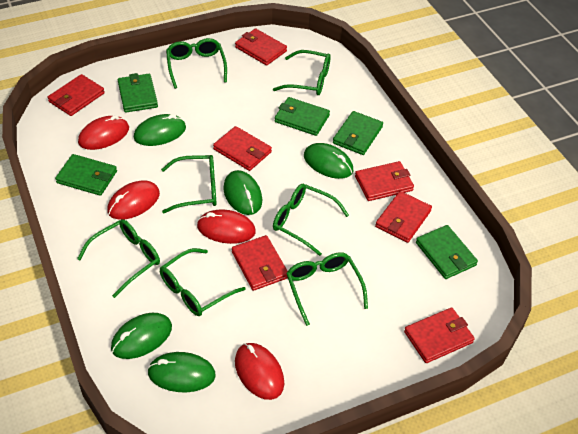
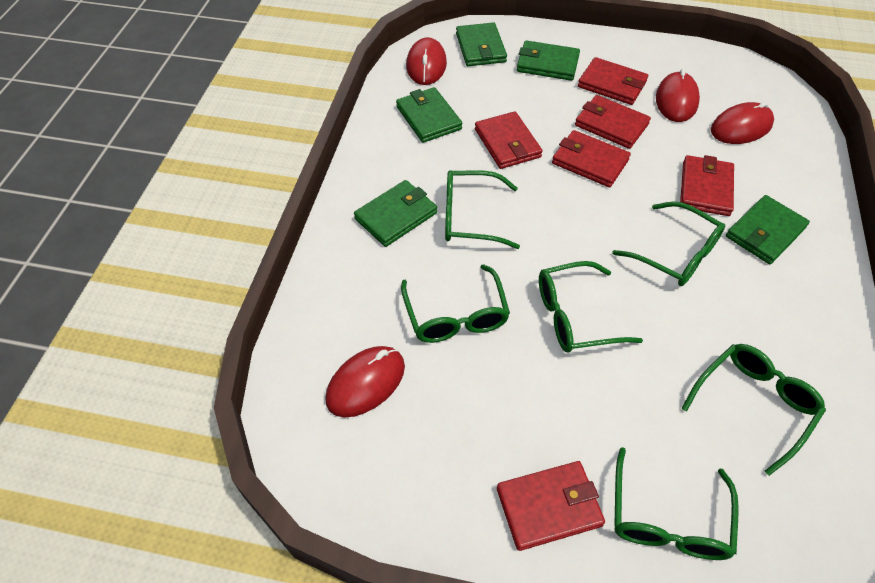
green glasses: 7 -> 6
green mouse: 5 -> 0
red wallet: 7 -> 6

